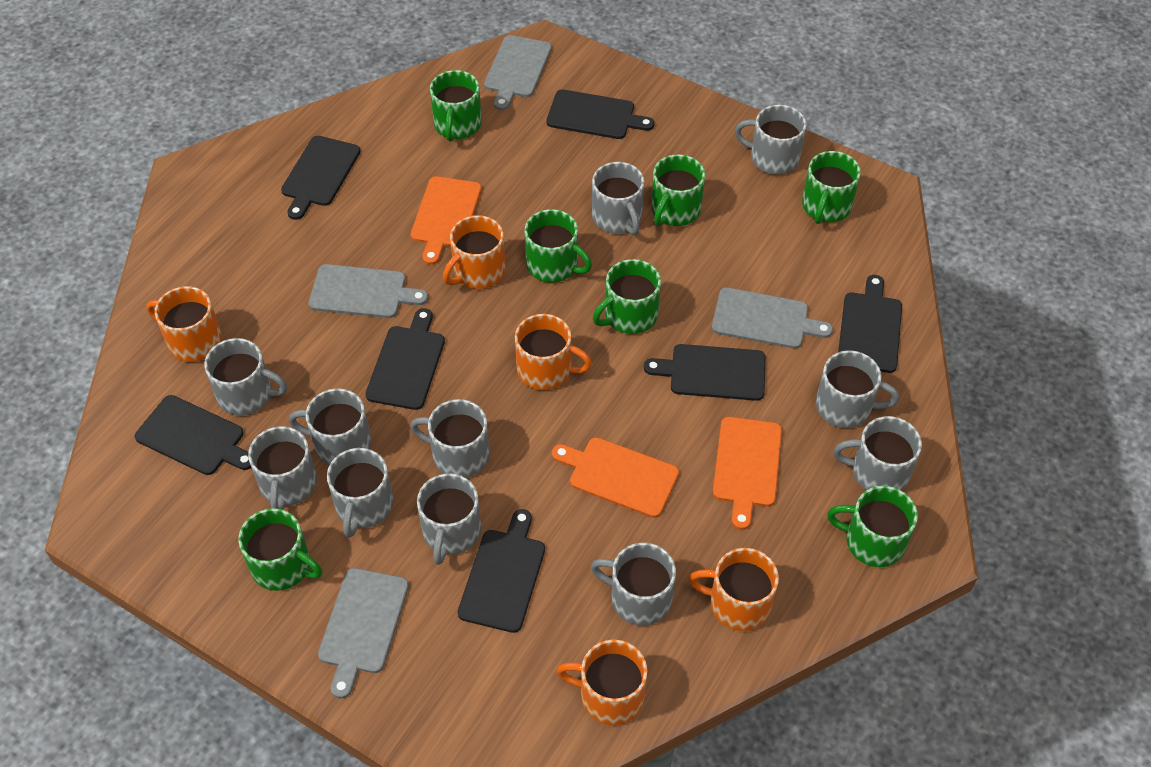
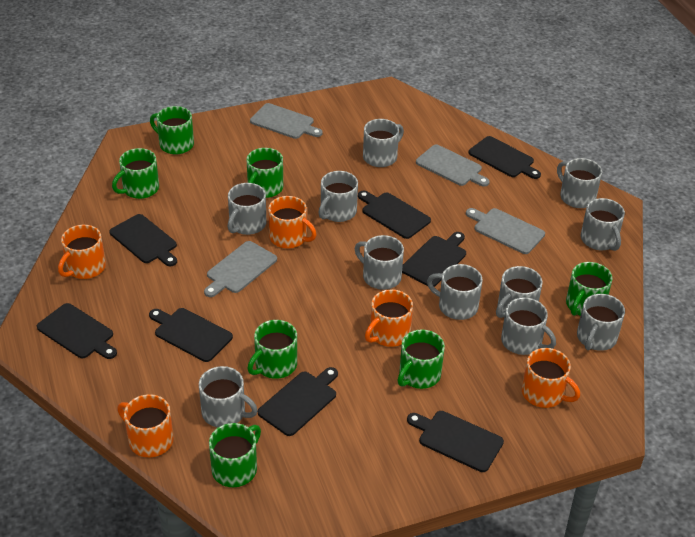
black cutting board: 7 -> 8
orange cutting board: 3 -> 0

